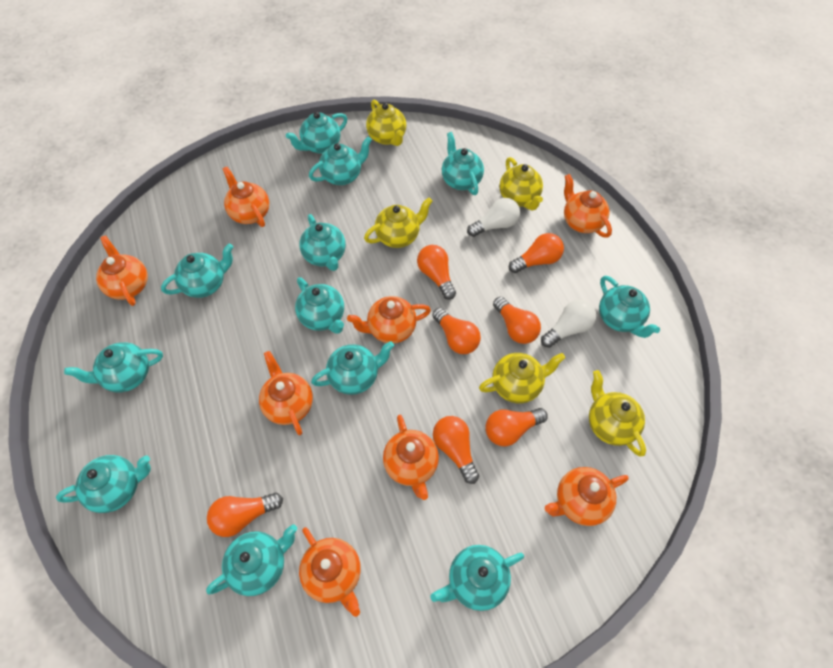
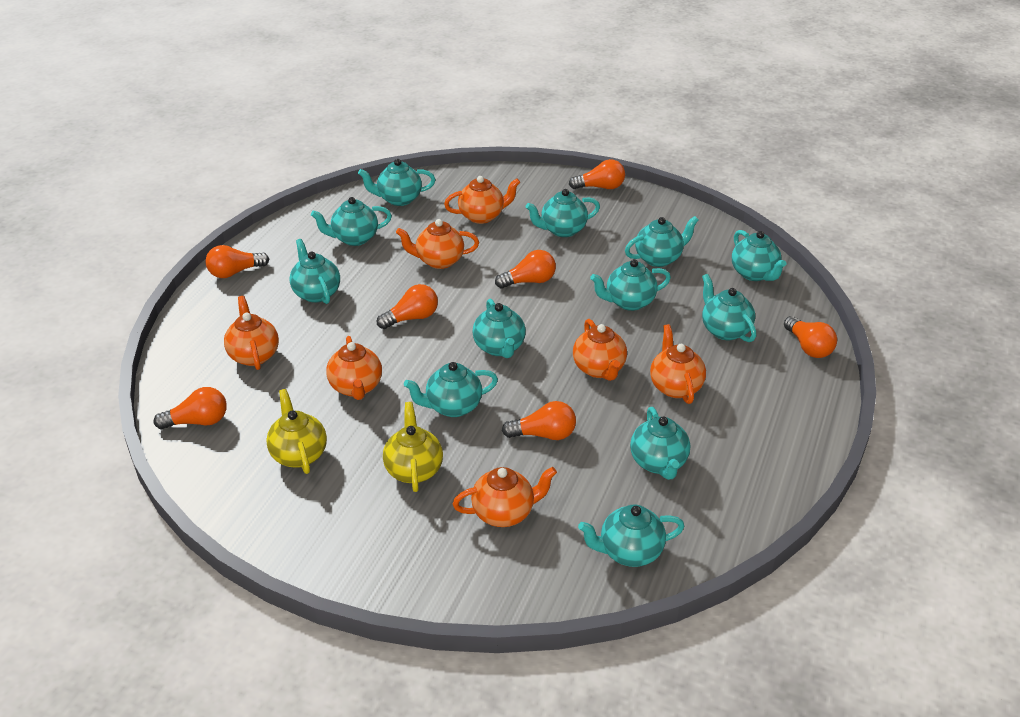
orange teapot: 8 -> 7
white light bulb: 2 -> 0
yellow teapot: 5 -> 2

